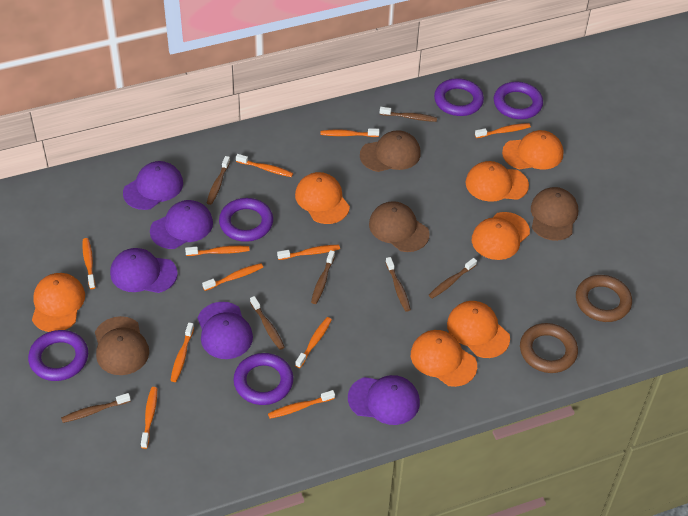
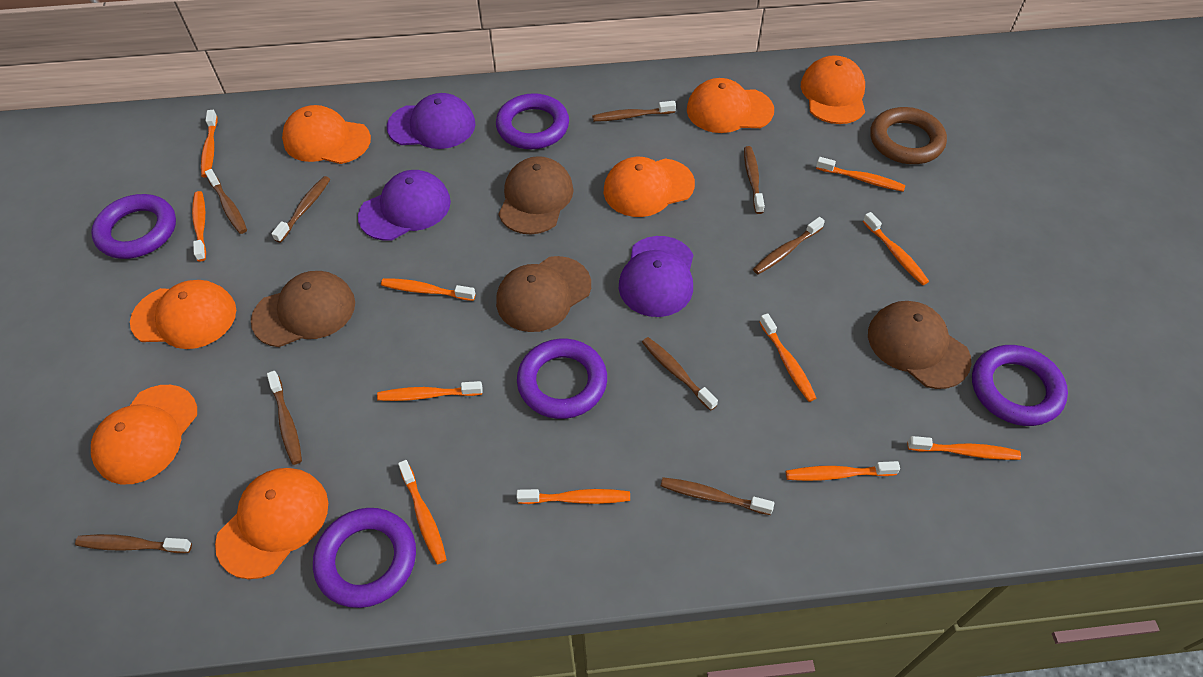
brown ring: 2 -> 1
brown toothbrush: 7 -> 9
purple cap: 5 -> 3

